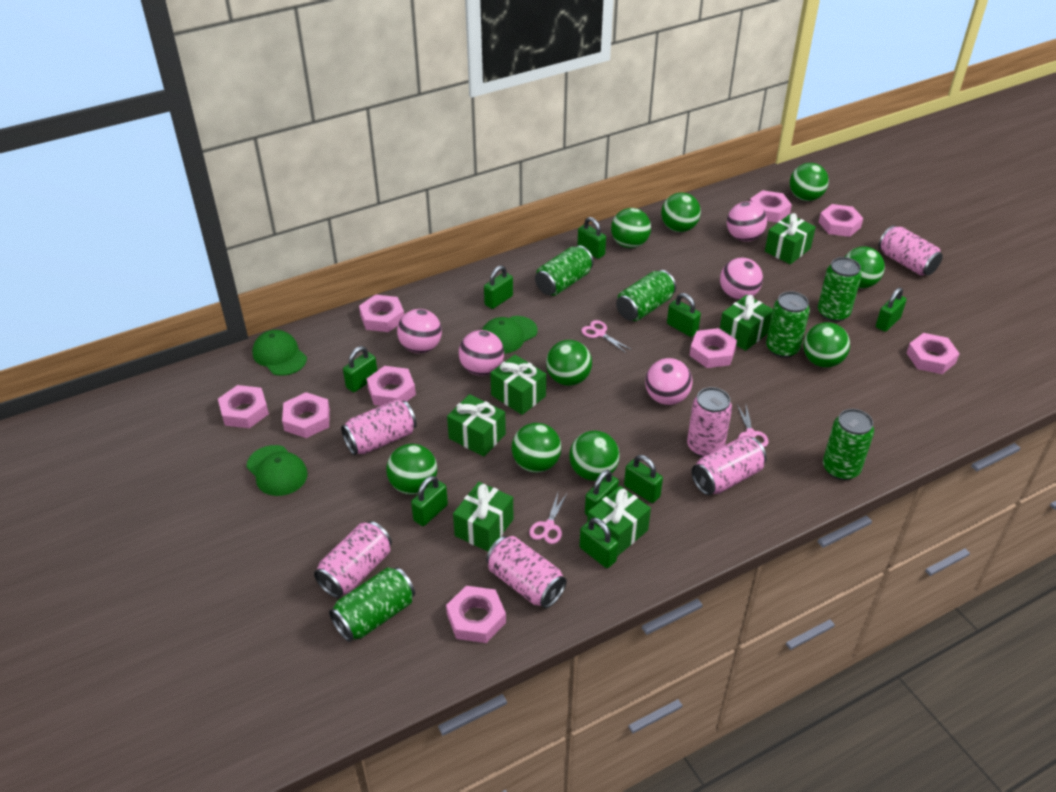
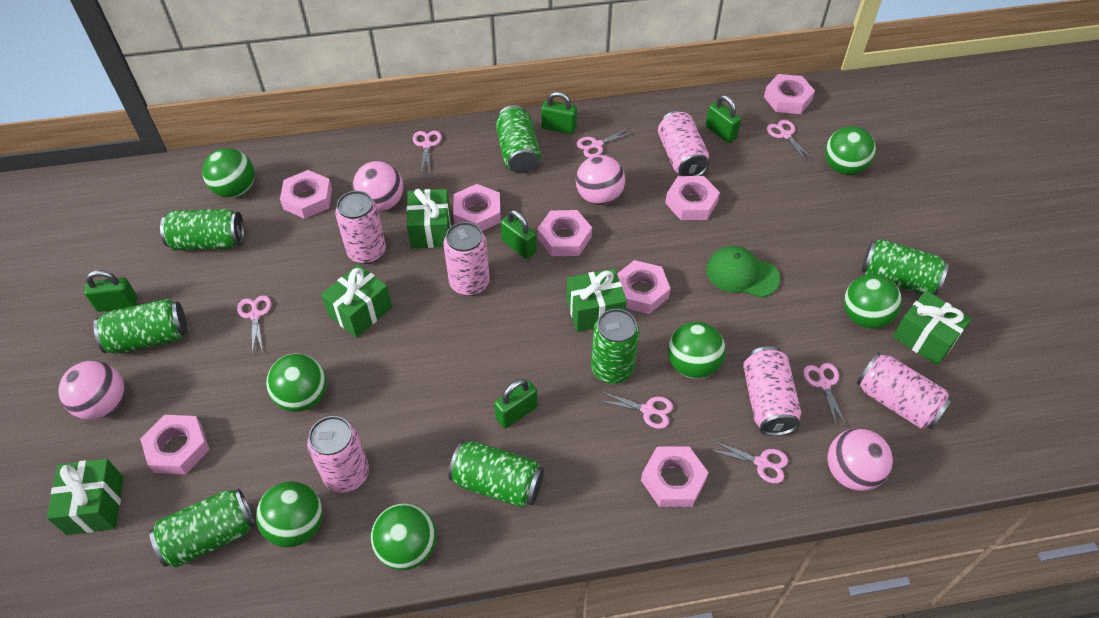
green ball: 9 -> 7
green can: 6 -> 7
green cap: 3 -> 1
green gift: 6 -> 5
green padlock: 9 -> 5
pink ball: 5 -> 4
pink nut: 9 -> 8
pink scissors: 3 -> 7

